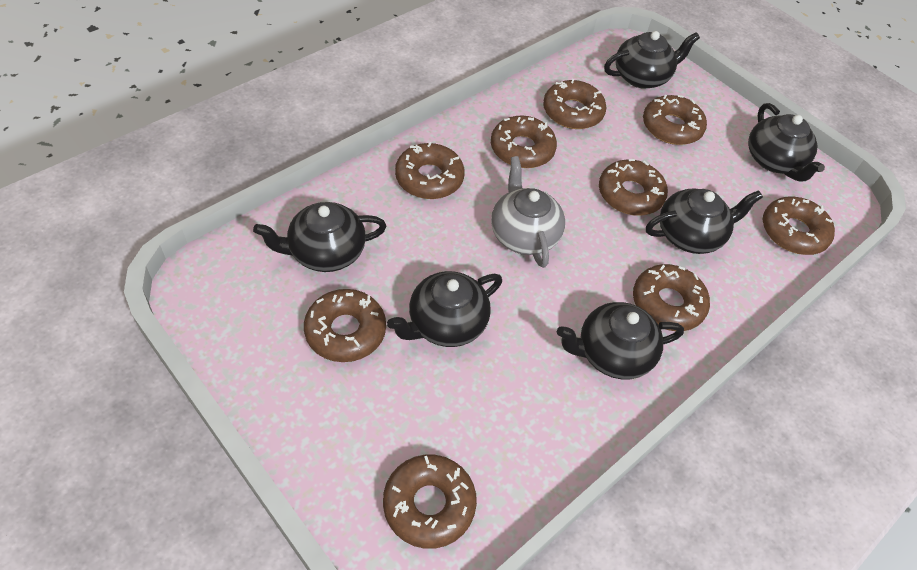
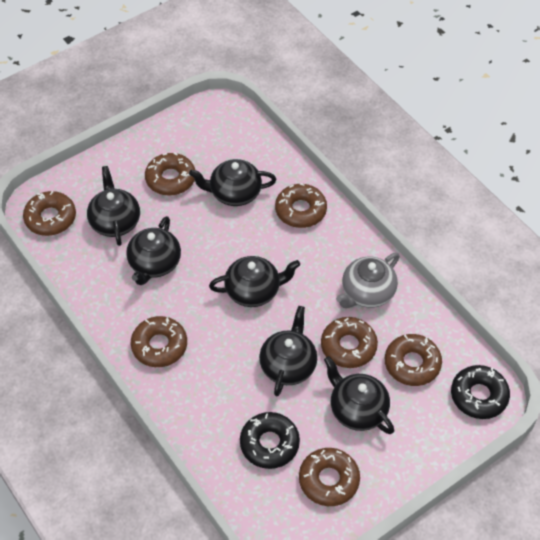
black donut: 0 -> 2
brown donut: 9 -> 7

